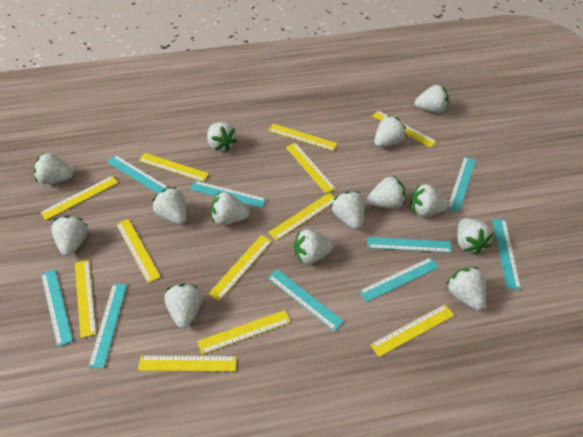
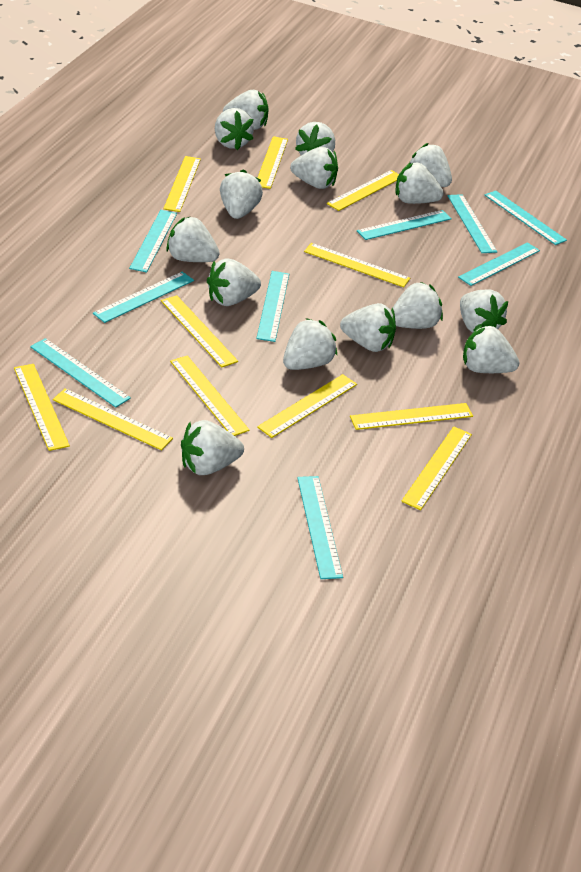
white strawberry: 14 -> 15
yellow ruler: 12 -> 11

